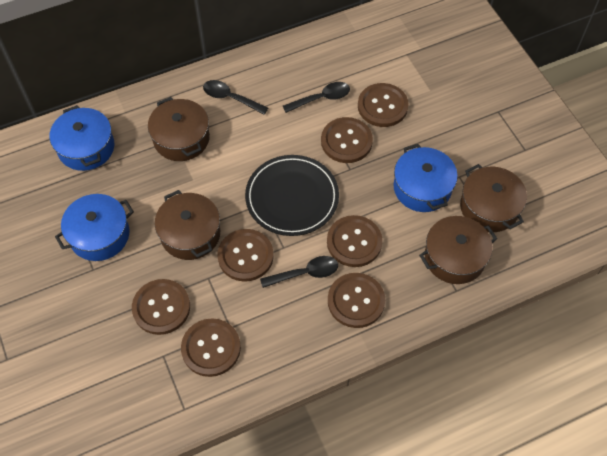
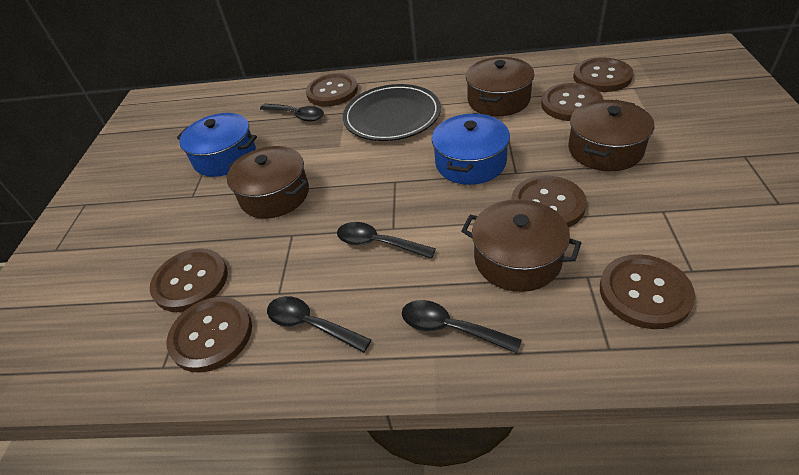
black spoon: 3 -> 4
blue pot: 3 -> 2

